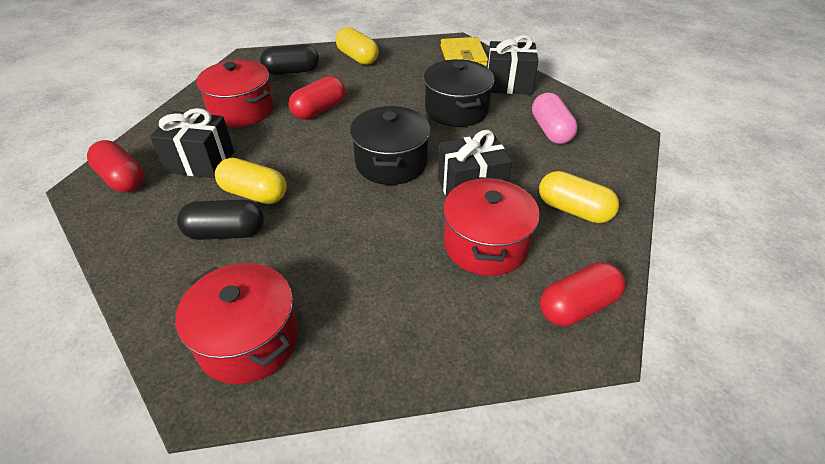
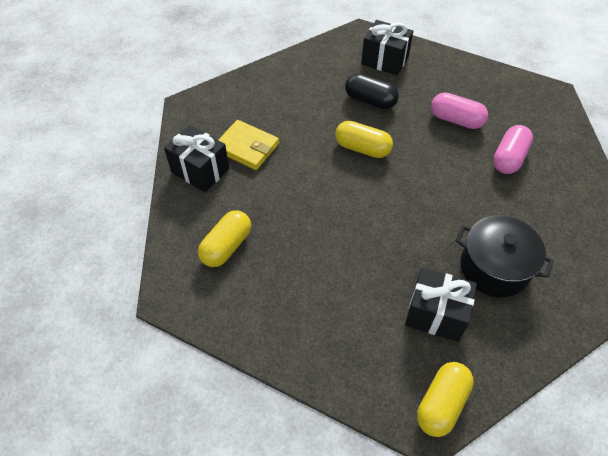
black capsule: 2 -> 1
black pot: 2 -> 1
pink capsule: 1 -> 2
red capsule: 3 -> 0
red pot: 3 -> 0

